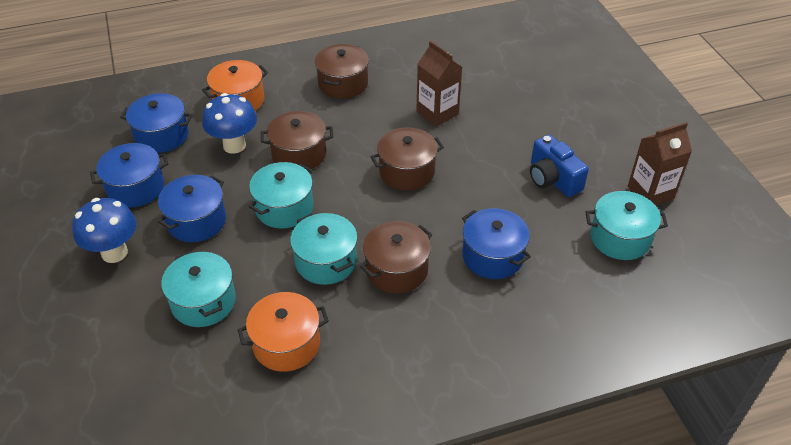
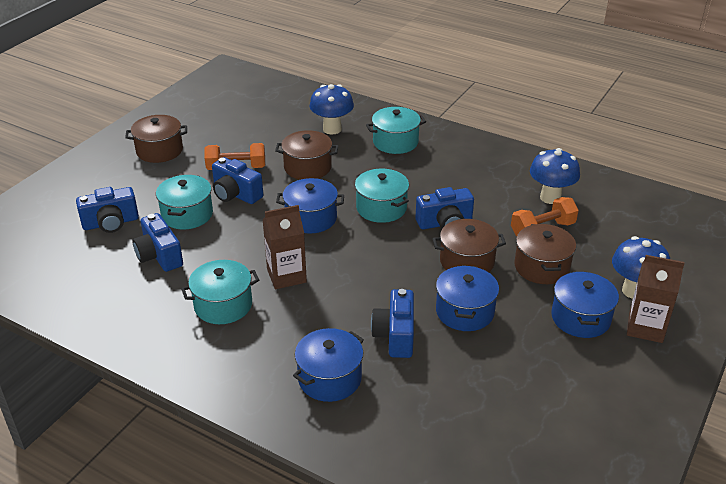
blue camera: 1 -> 5
blue mushroom: 2 -> 3
orange dumbbell: 0 -> 2
orange pot: 2 -> 0

